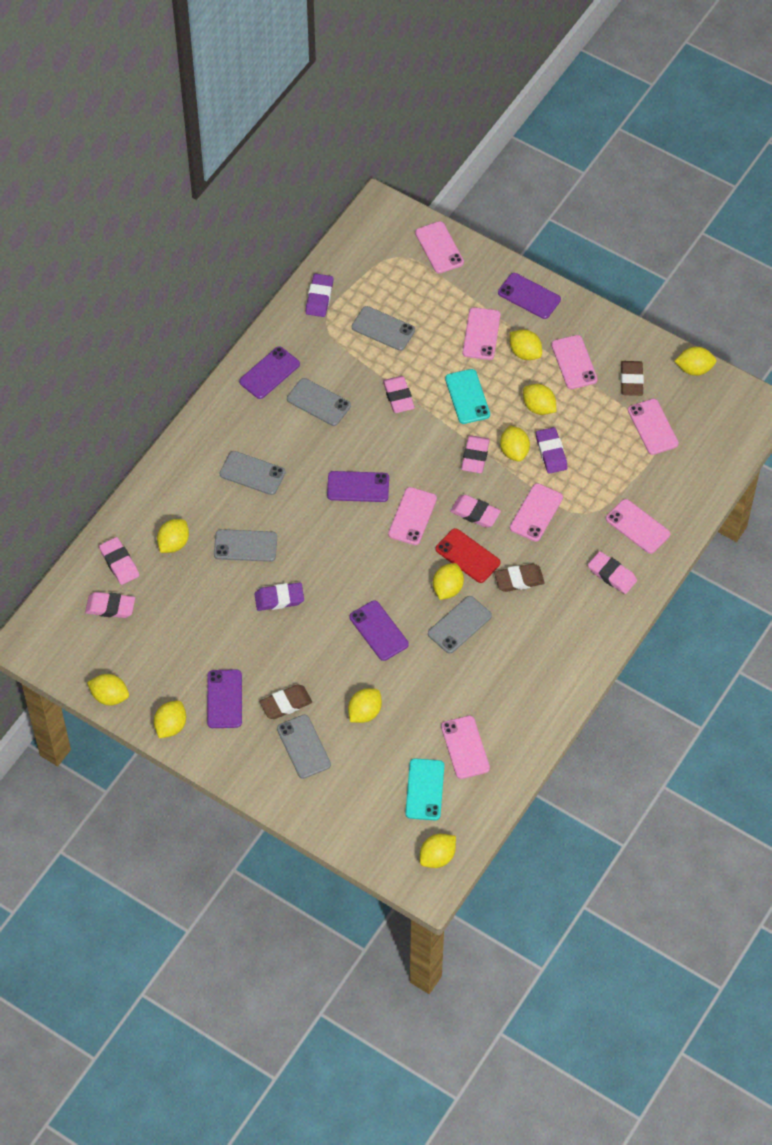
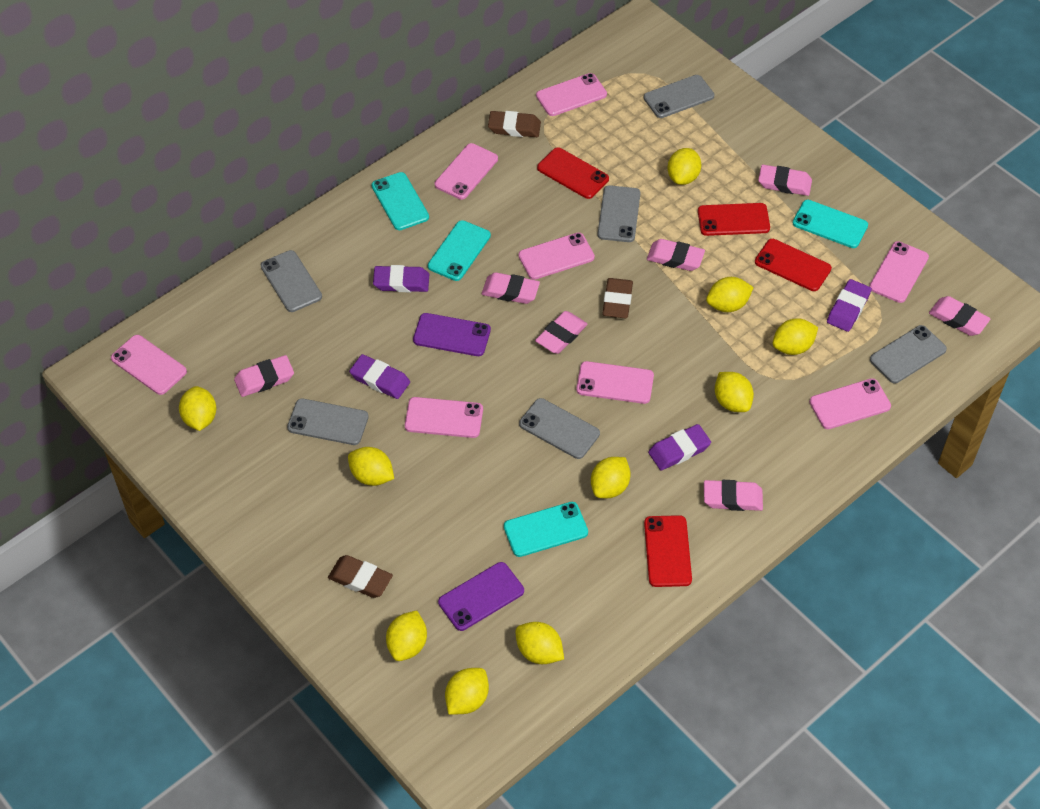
pink eraser: 6 -> 7
purple eraser: 3 -> 4
purple phone: 5 -> 2
red phone: 1 -> 4
turquoise phone: 2 -> 4

